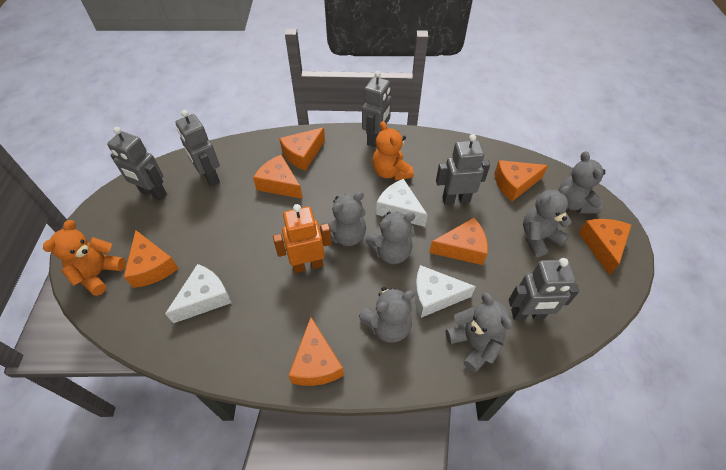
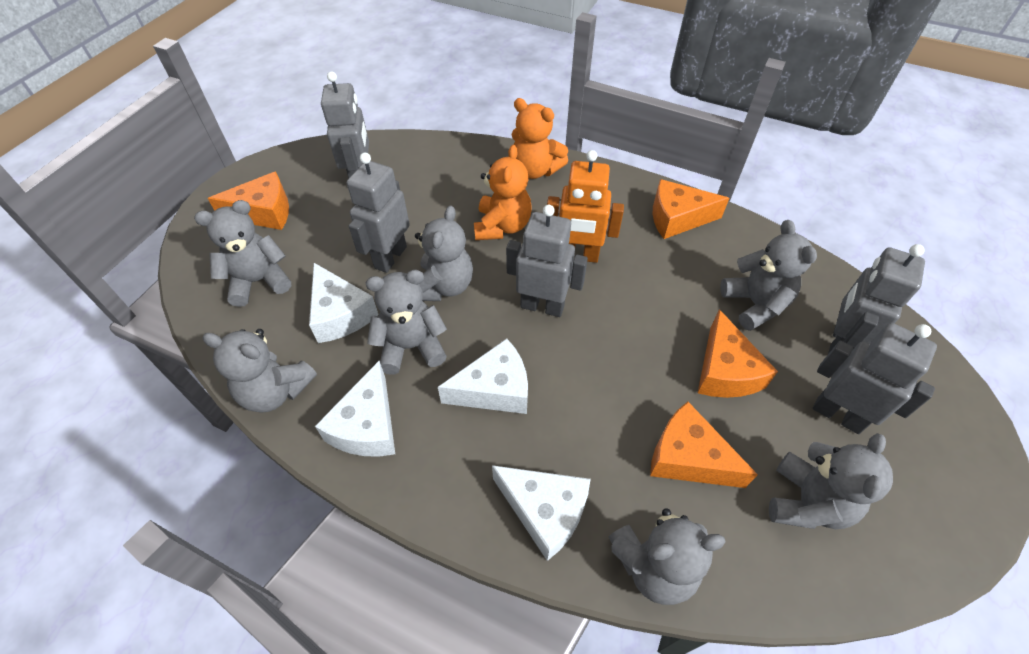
grey teddy bear: 6 -> 7
orange cheese: 7 -> 4
white cheese: 3 -> 4

